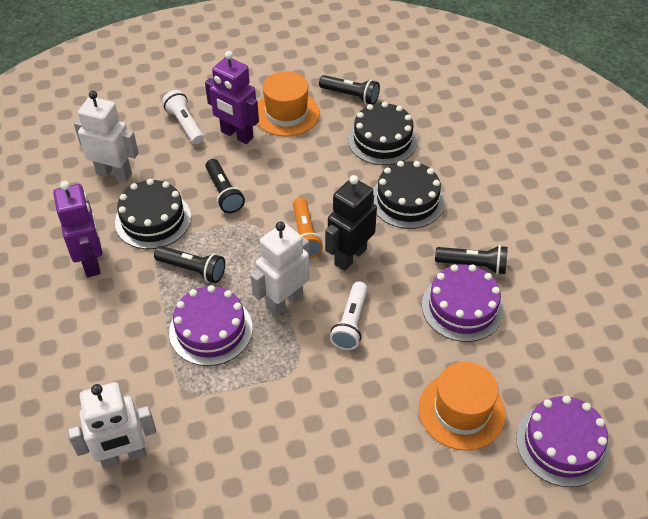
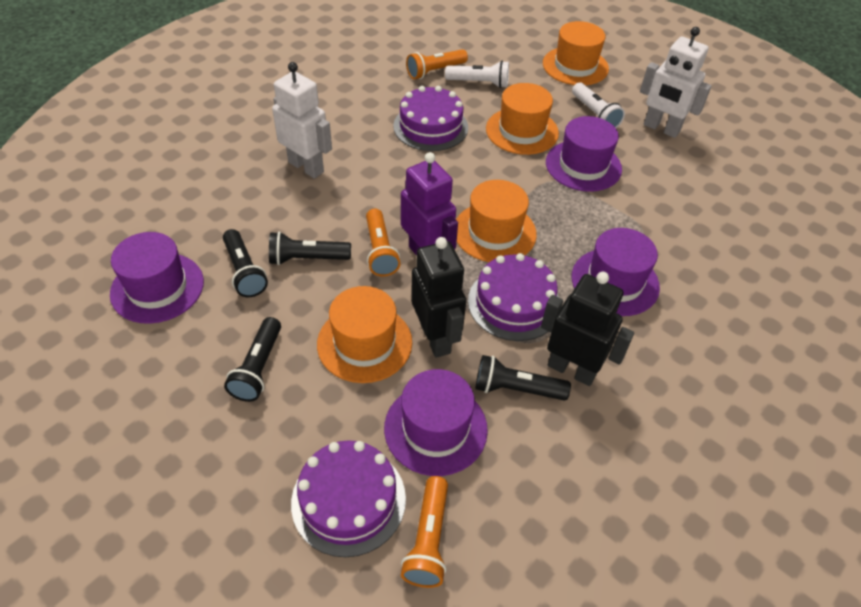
black cake: 3 -> 0
black robot: 1 -> 2
orange flashlight: 1 -> 3
orange hat: 2 -> 4
purple hat: 0 -> 4
purple robot: 2 -> 1
white robot: 3 -> 2

